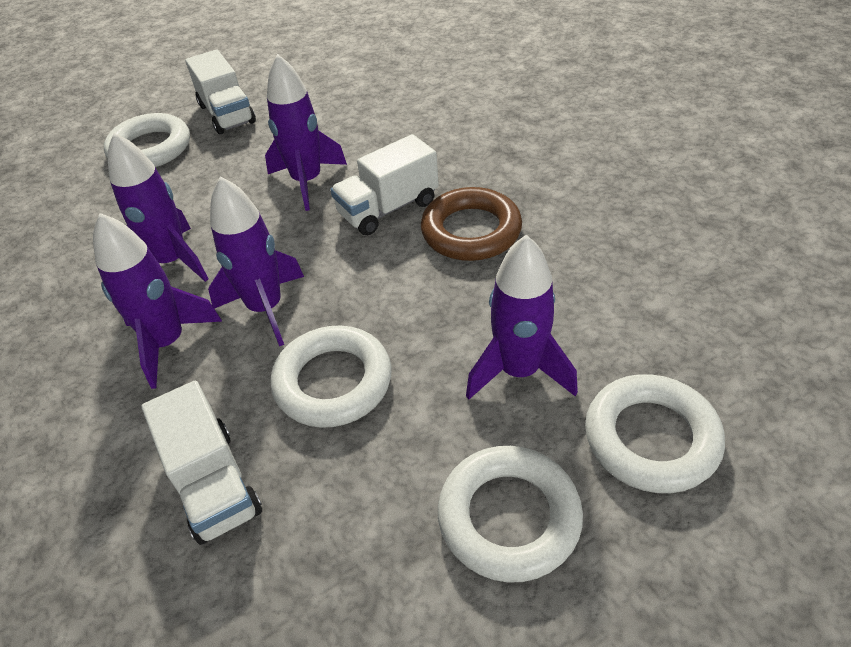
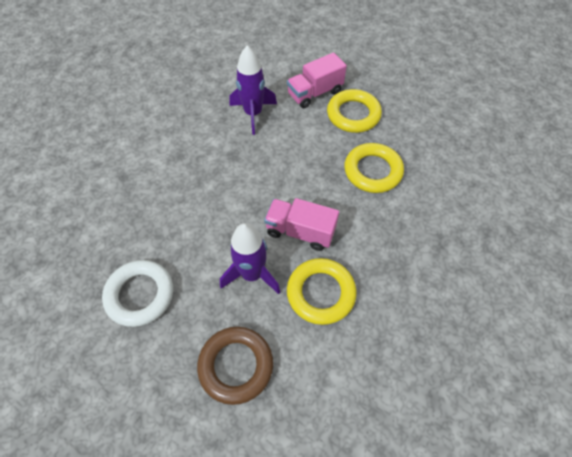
pink truck: 0 -> 2
purple rocket: 5 -> 2
white ring: 4 -> 1
white truck: 3 -> 0
yellow ring: 0 -> 3

